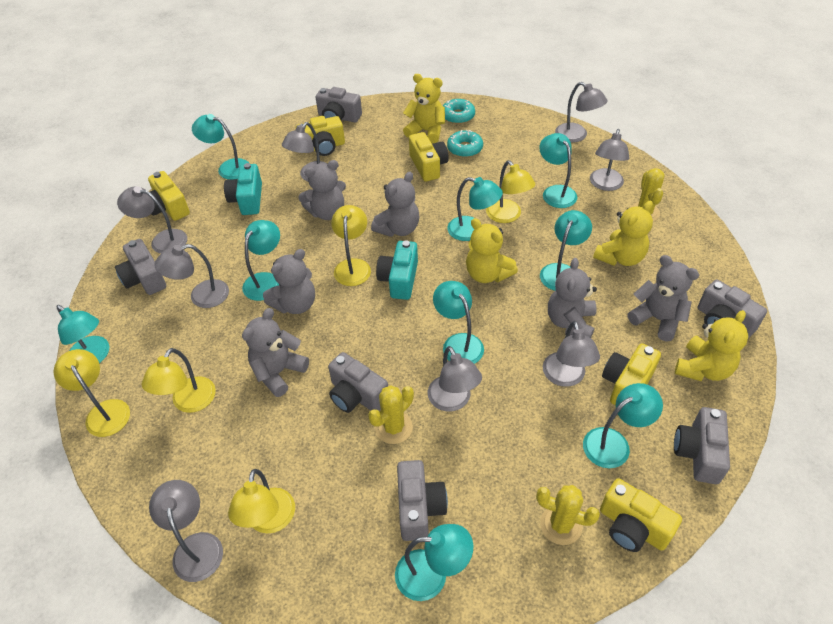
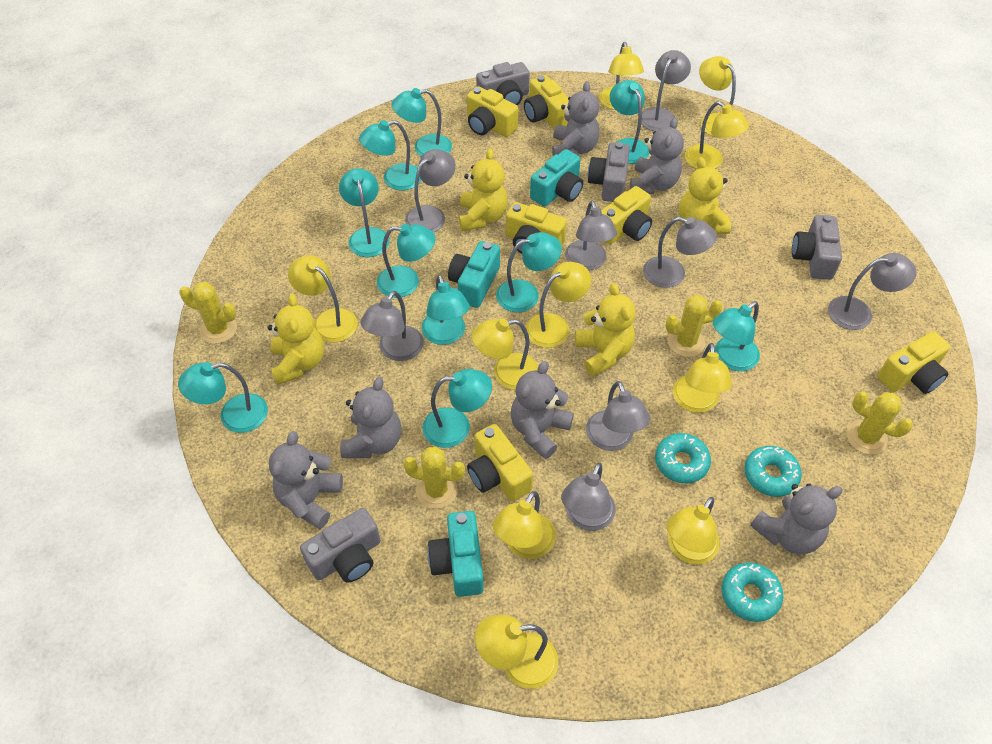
grey camera: 6 -> 4
turquoise camera: 2 -> 3
turquoise donut: 2 -> 3
turquoise lamp: 9 -> 10
yellow cactus: 3 -> 4
yellow camera: 5 -> 6
yellow lamp: 5 -> 10

